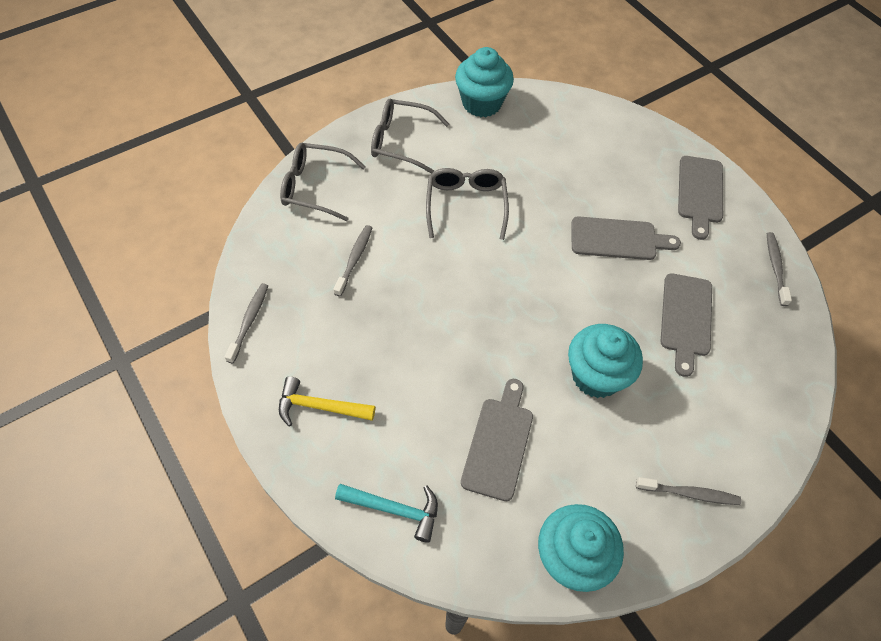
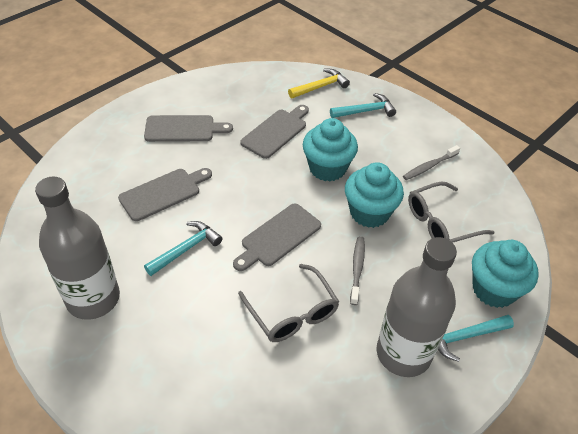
grey bottle: 0 -> 2
grey glasses: 3 -> 2
grey toothbrush: 4 -> 2
turquoise hammer: 1 -> 3

